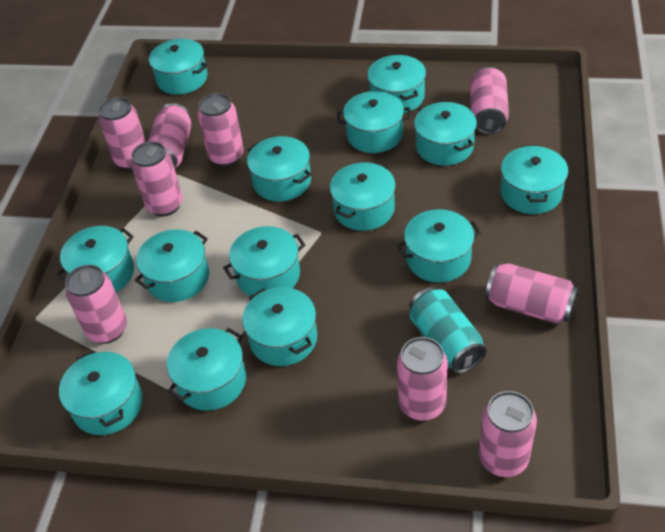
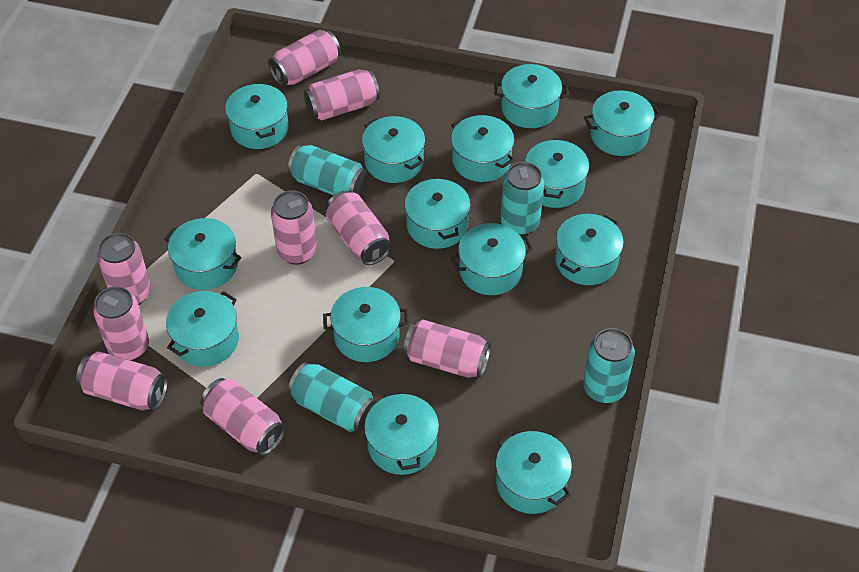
turquoise can: 1 -> 4

